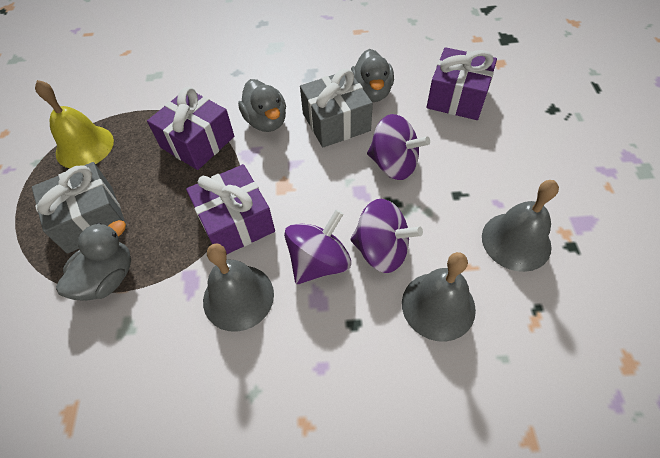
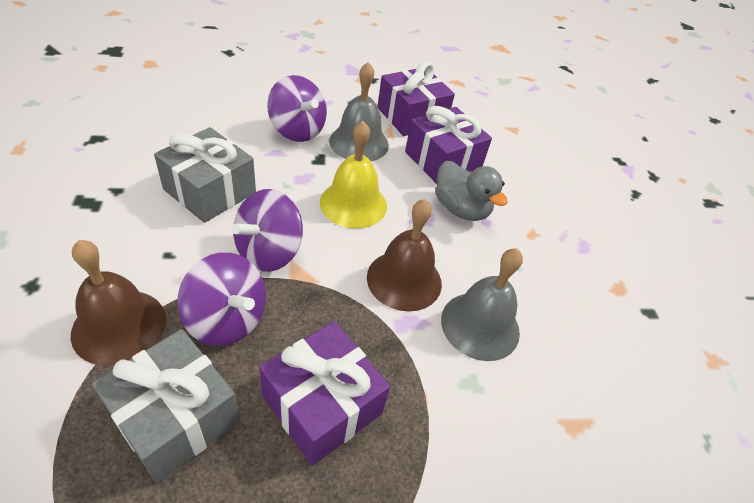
brown bell: 0 -> 2
grey bell: 3 -> 2
grey duck: 3 -> 1

